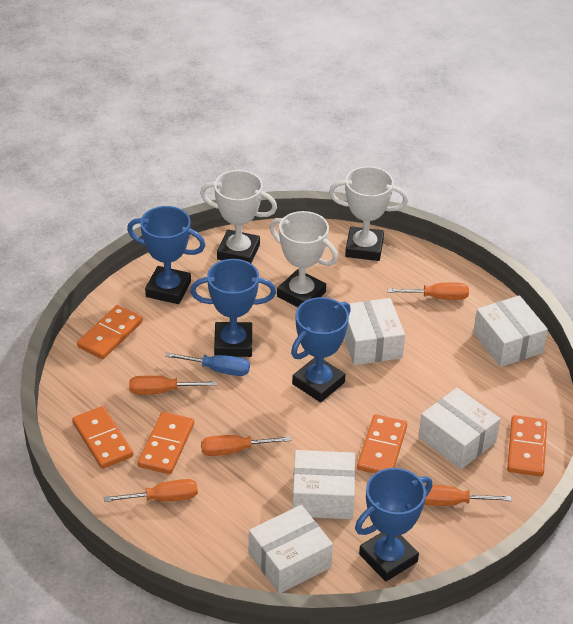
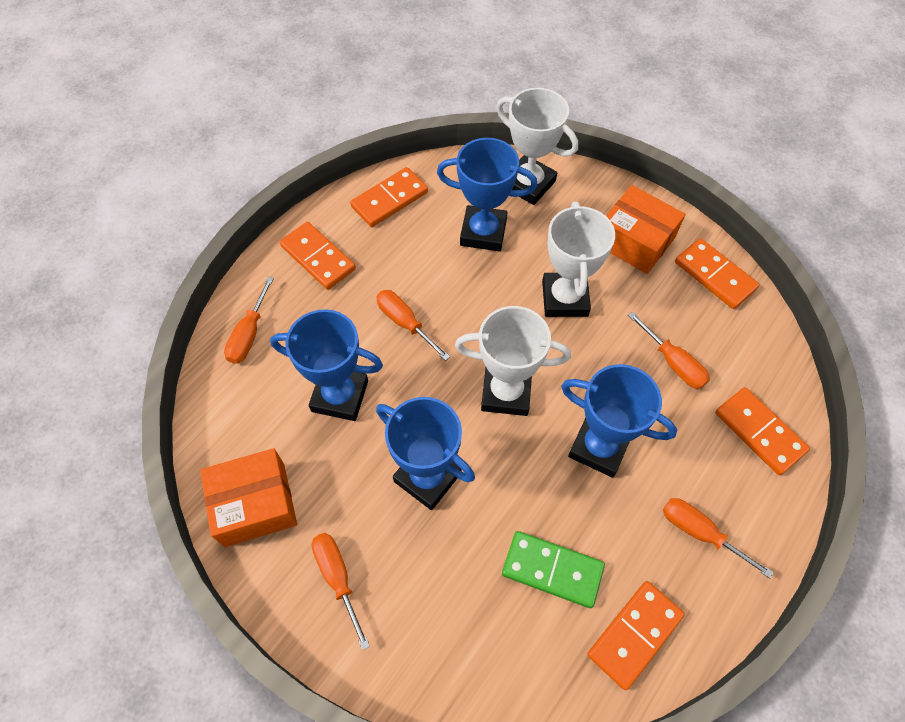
blue screwdriver: 1 -> 0
green domino: 0 -> 1
orange box: 0 -> 2
white box: 5 -> 0

